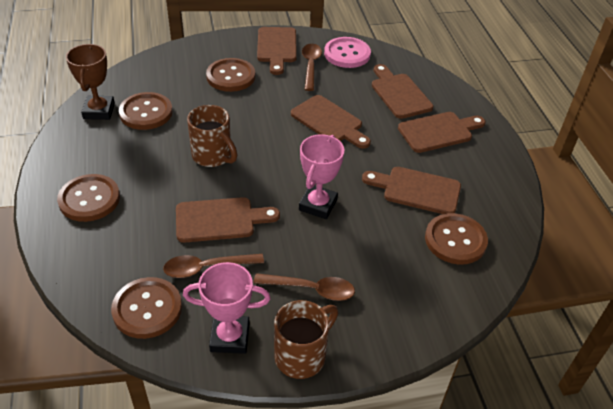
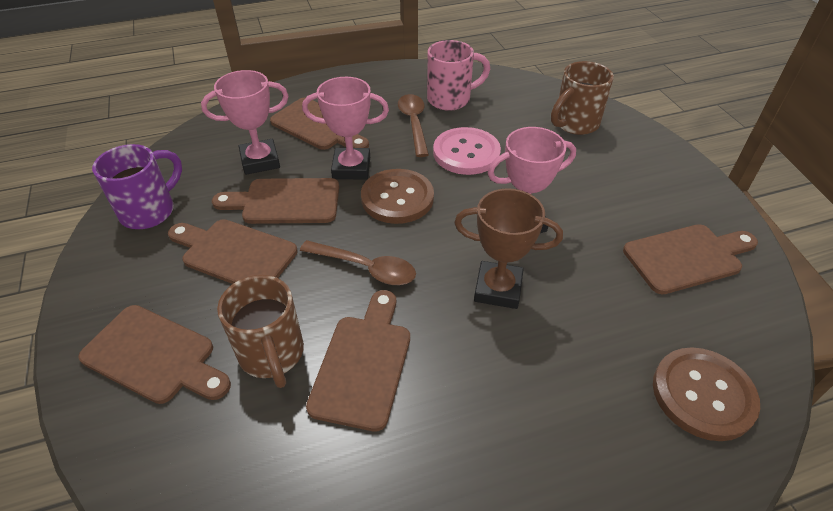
brown button: 5 -> 2
brown spoon: 3 -> 2
pink mug: 0 -> 1
pink trophy: 2 -> 3
purple mug: 0 -> 1

